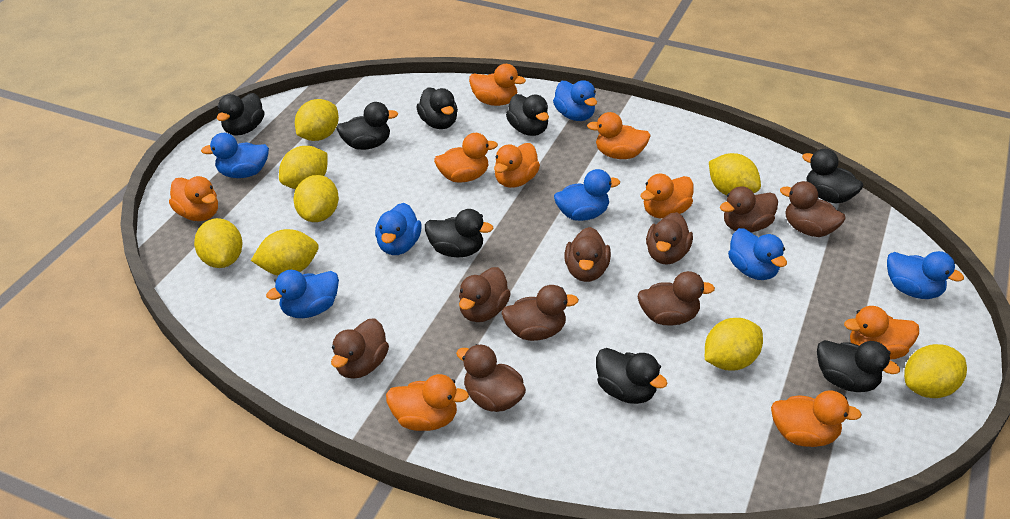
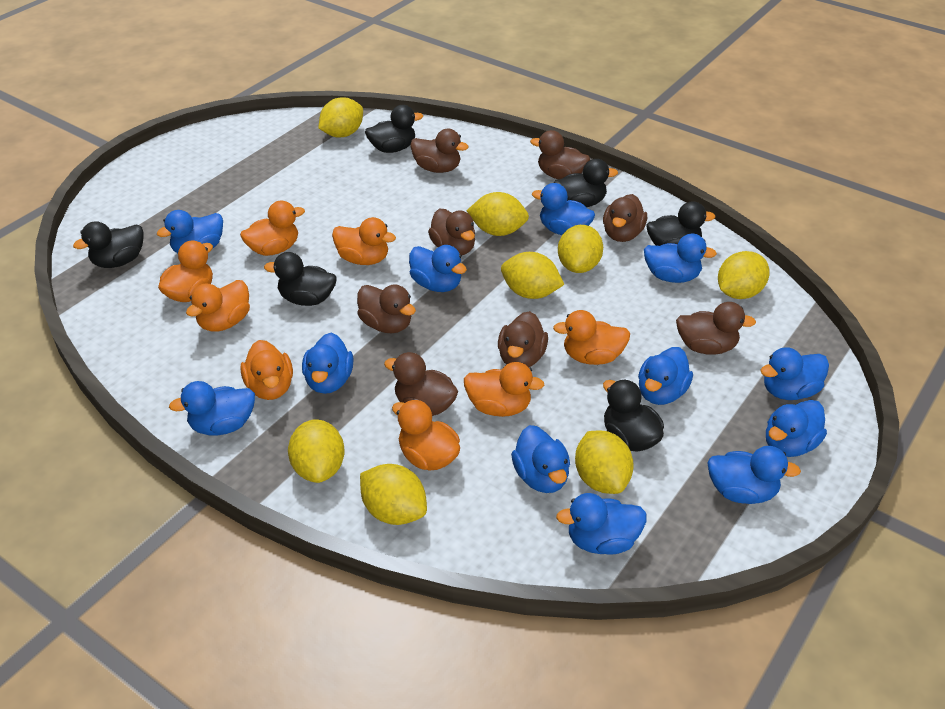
black duck: 8 -> 6
blue duck: 7 -> 12
brown duck: 9 -> 8
orange duck: 9 -> 8

